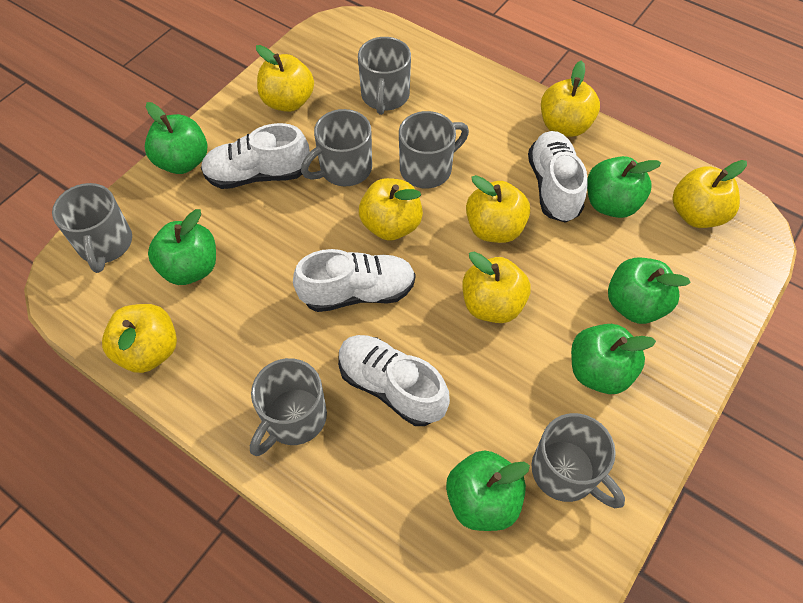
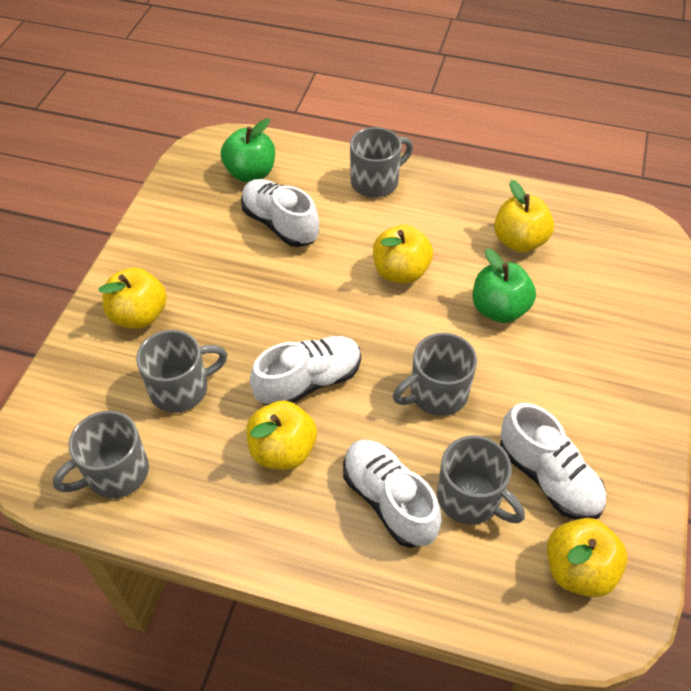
green apple: 6 -> 2
grey mug: 6 -> 5
yellow apple: 7 -> 5

